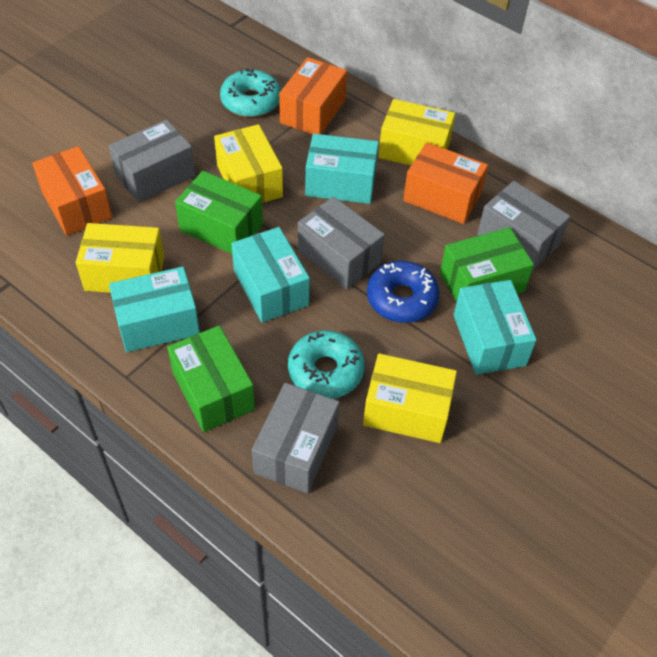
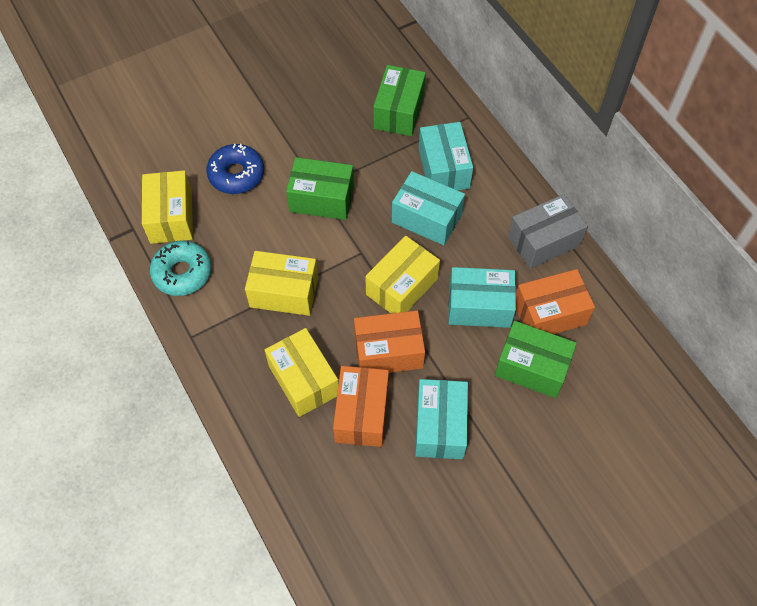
grey box: 4 -> 1
turquoise donut: 2 -> 1

